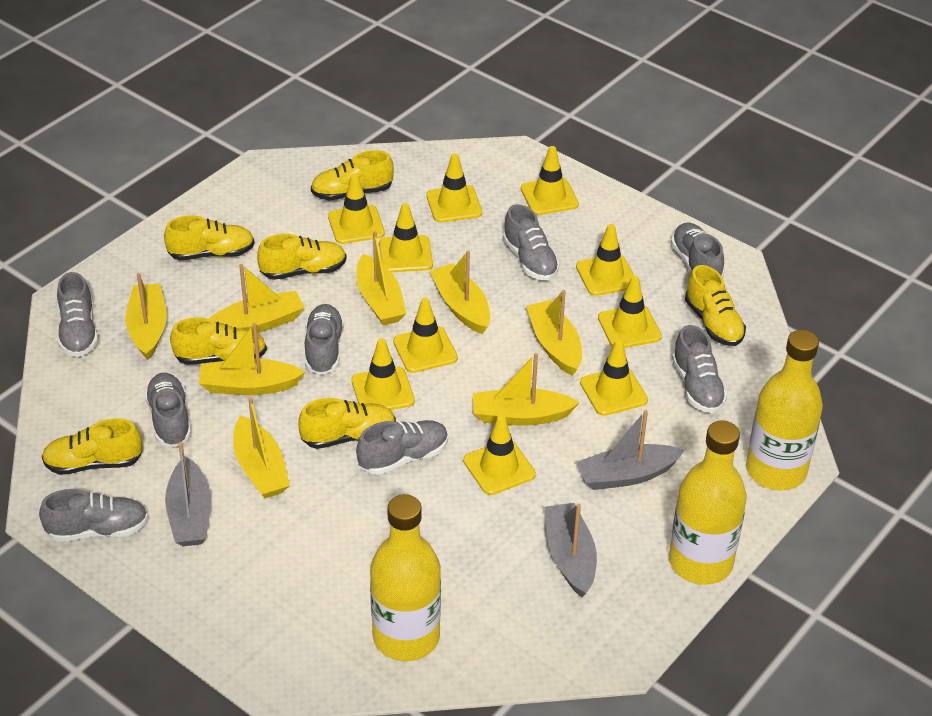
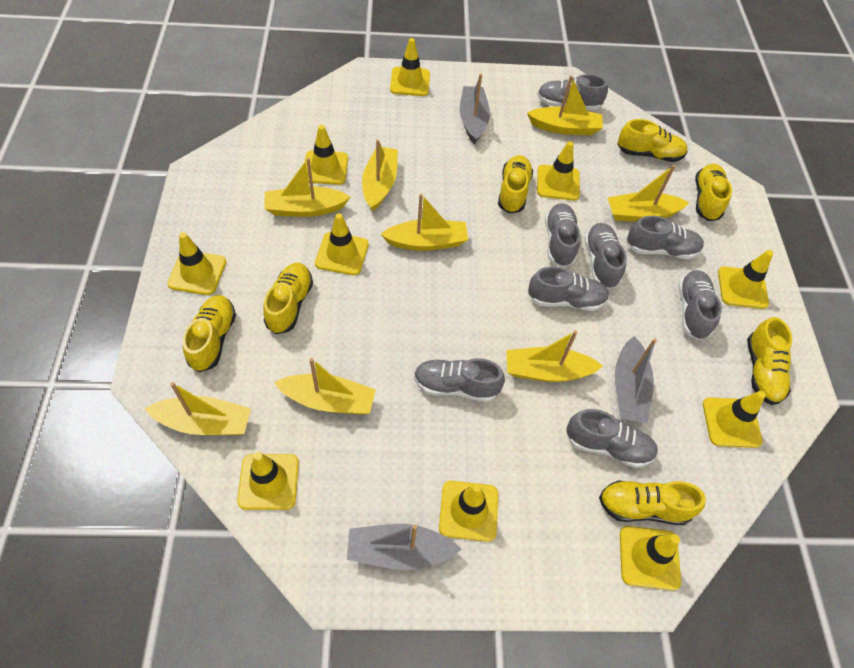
yellow bottle: 3 -> 0

